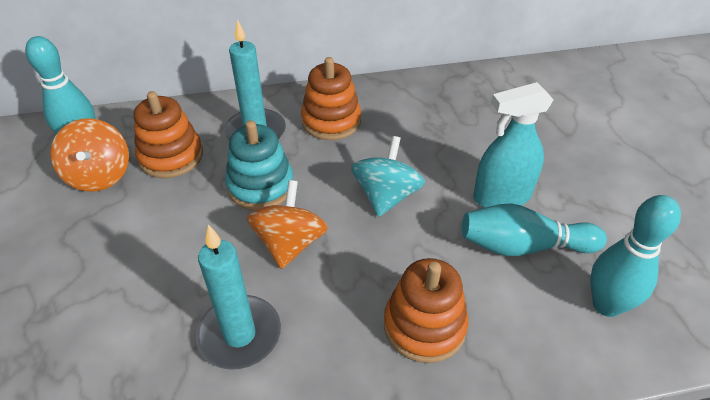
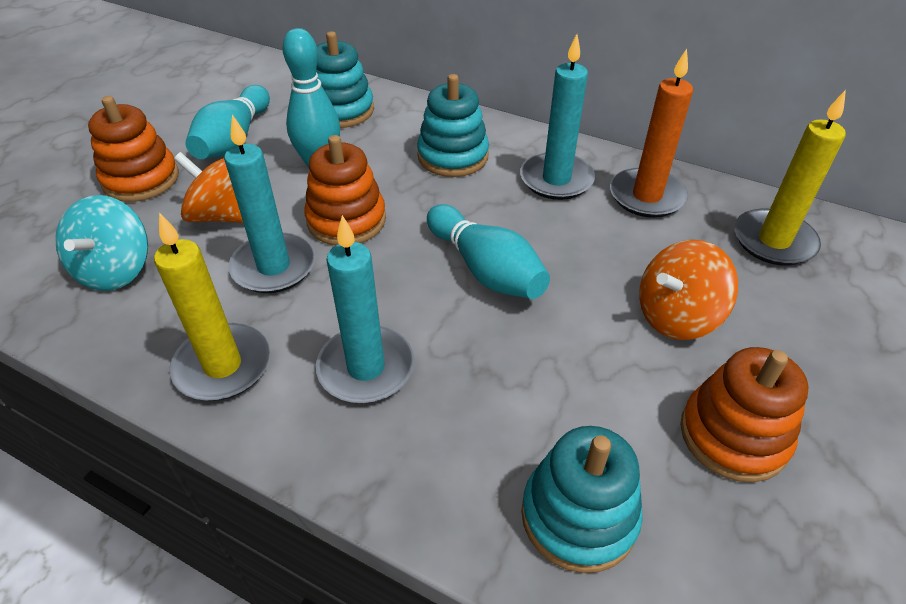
orange candle: 0 -> 1
turquoise candle: 2 -> 3
turquoise spray bottle: 1 -> 0
turquoise stacking toy: 1 -> 3
yellow candle: 0 -> 2

